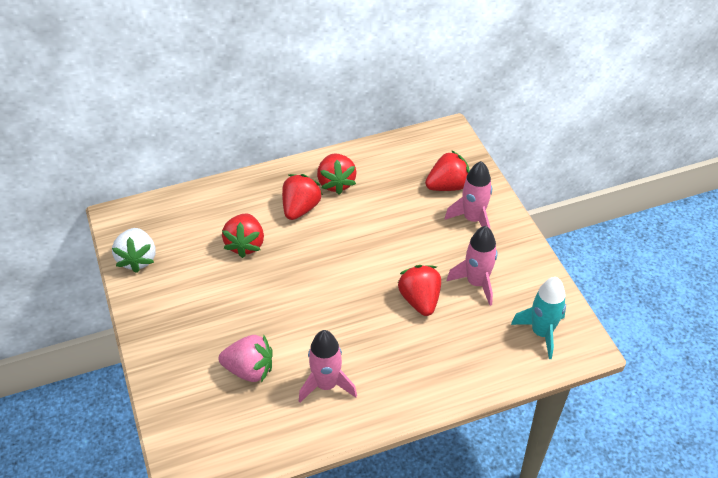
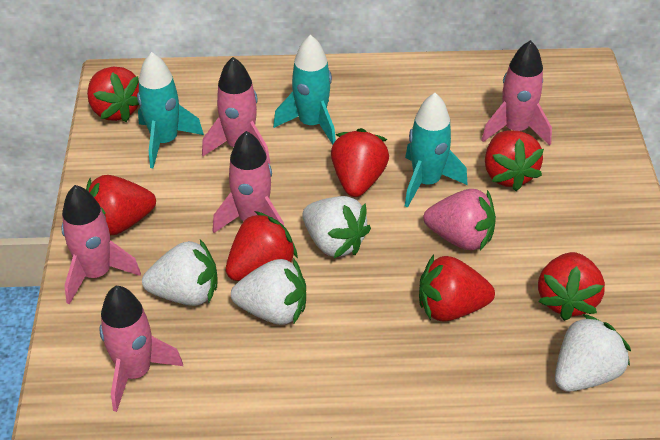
pink rocket: 3 -> 5
red strawberry: 5 -> 7
turquoise rocket: 1 -> 3
white strawberry: 1 -> 4

